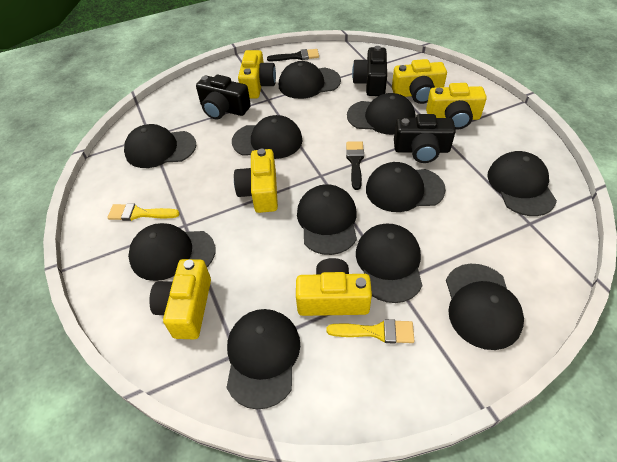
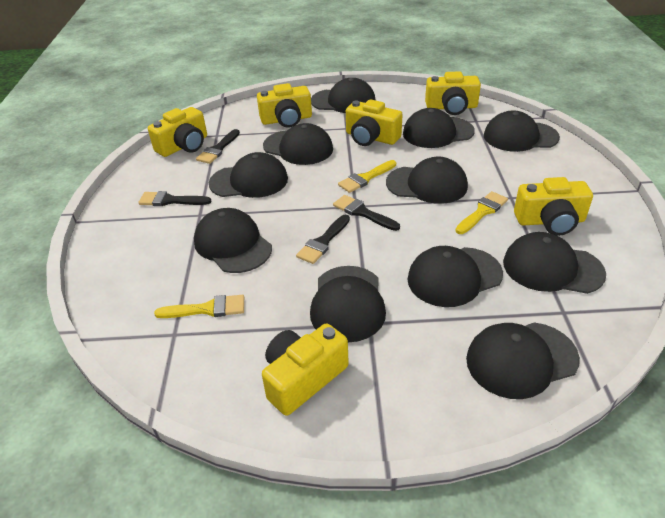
black brush: 2 -> 4
black camera: 3 -> 0
yellow brush: 2 -> 3

